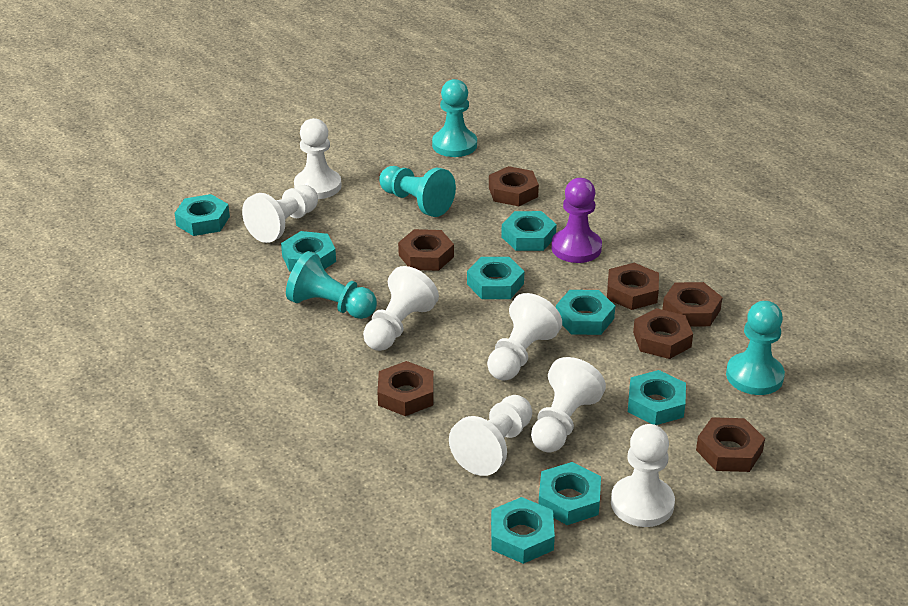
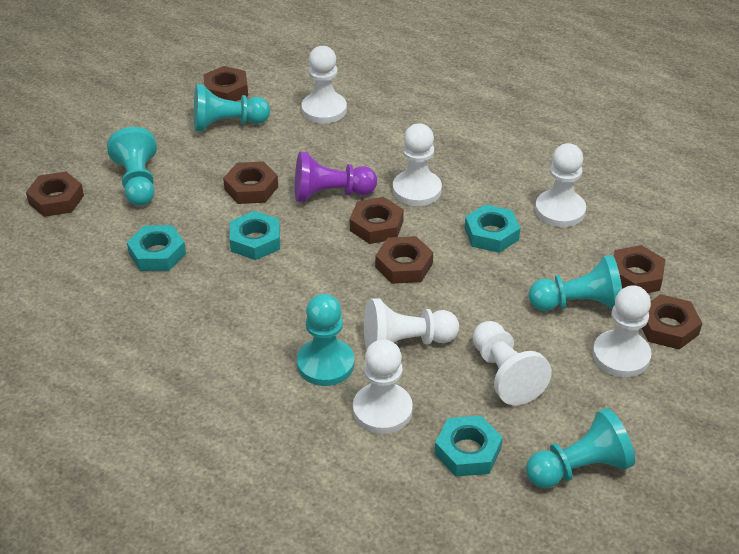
turquoise nut: 8 -> 4
turquoise pawn: 4 -> 5

